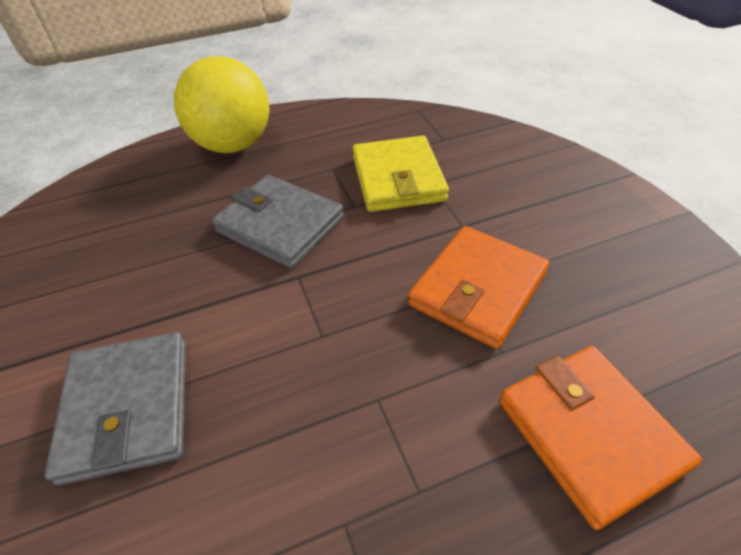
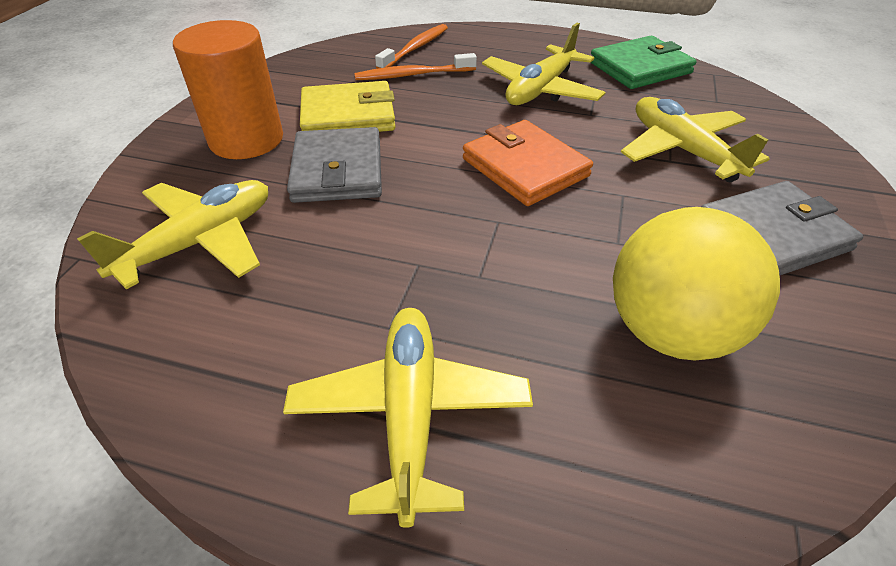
green wallet: 0 -> 1
orange cylinder: 0 -> 1
orange toothbrush: 0 -> 2
orange wallet: 2 -> 1
yellow plane: 0 -> 4

